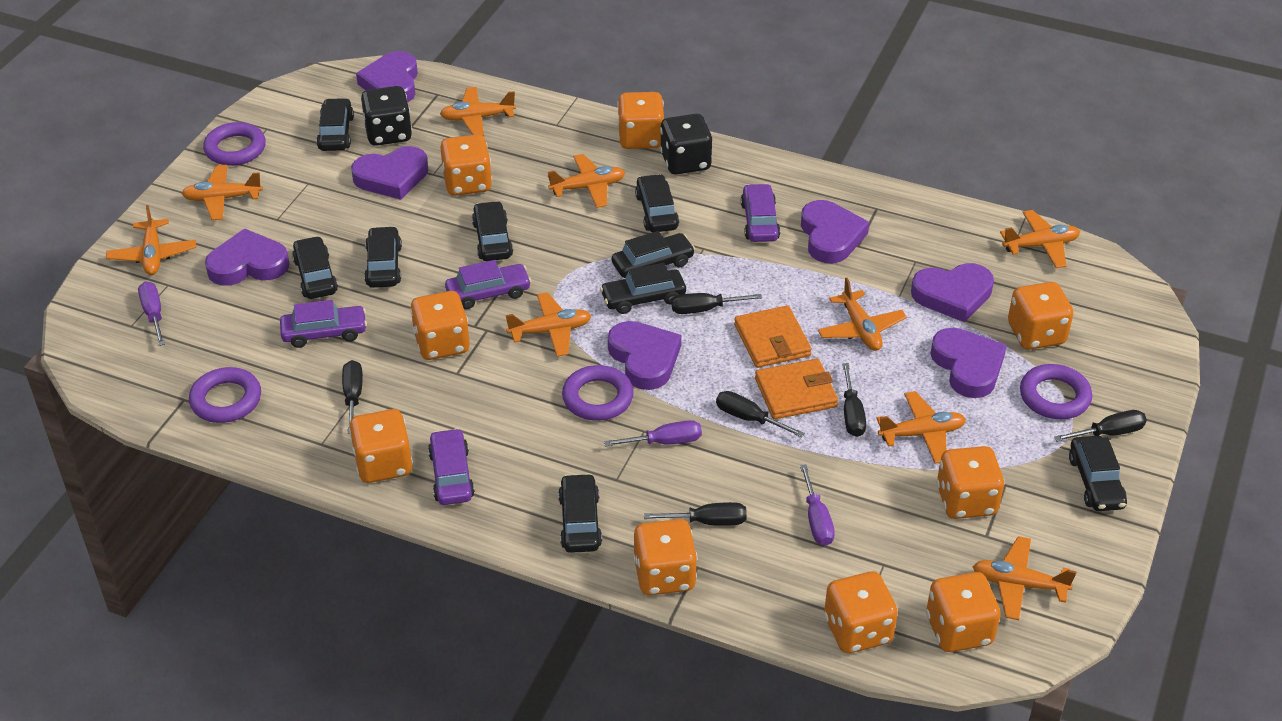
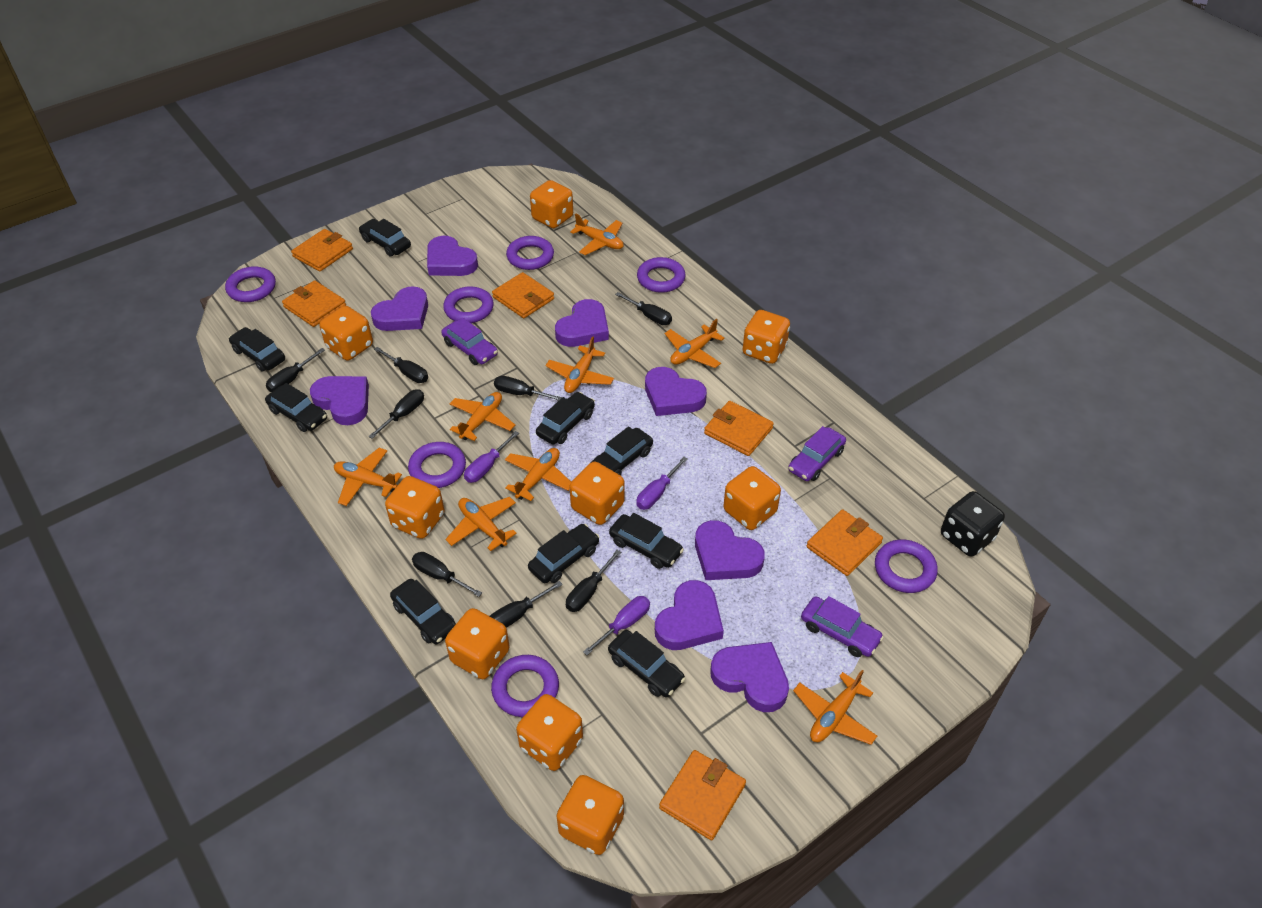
black dice: 2 -> 1
black screwdriver: 6 -> 8
orange plane: 9 -> 8
orange wallet: 2 -> 6
purple car: 4 -> 3
purple heart: 7 -> 8
purple ring: 4 -> 7

